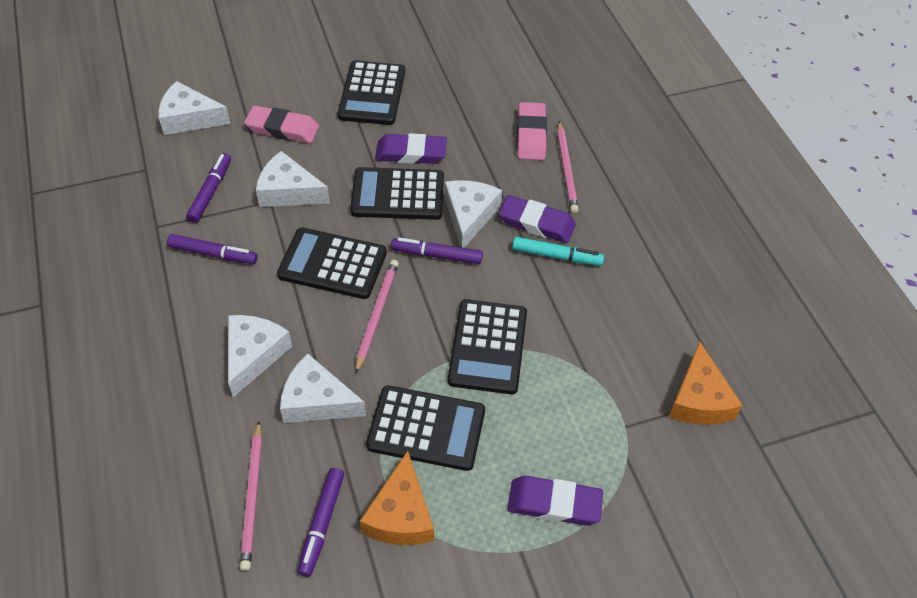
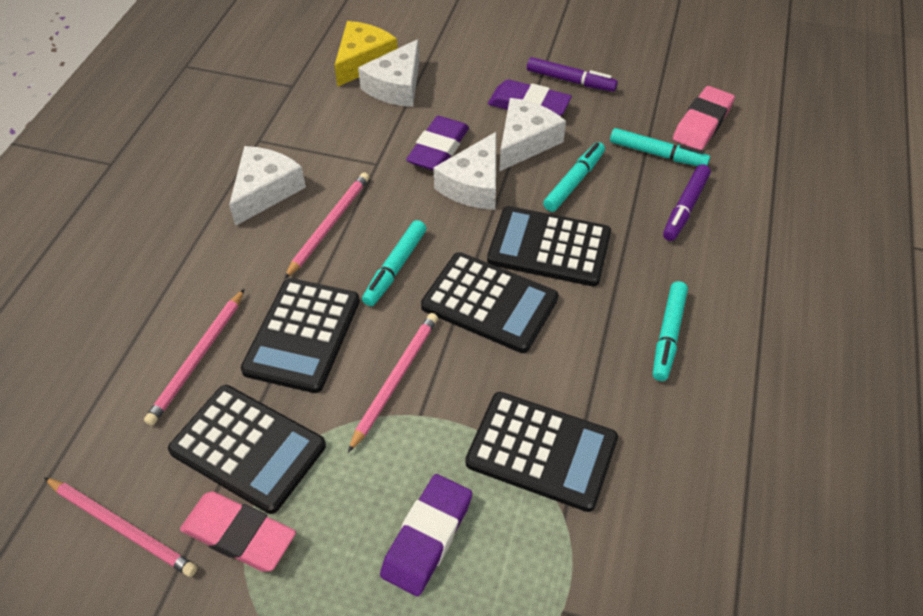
orange cheese: 2 -> 0
pink pencil: 3 -> 4
purple marker: 4 -> 2
turquoise marker: 1 -> 4
white cheese: 5 -> 4
yellow cheese: 0 -> 1

